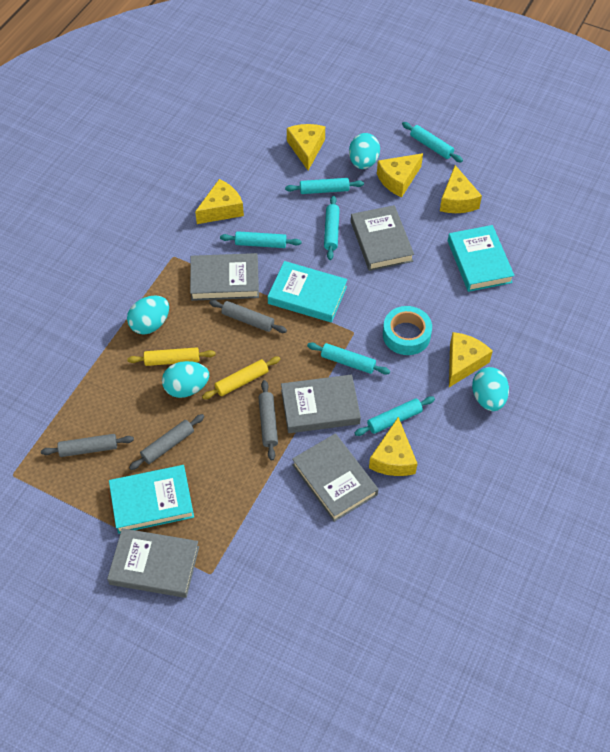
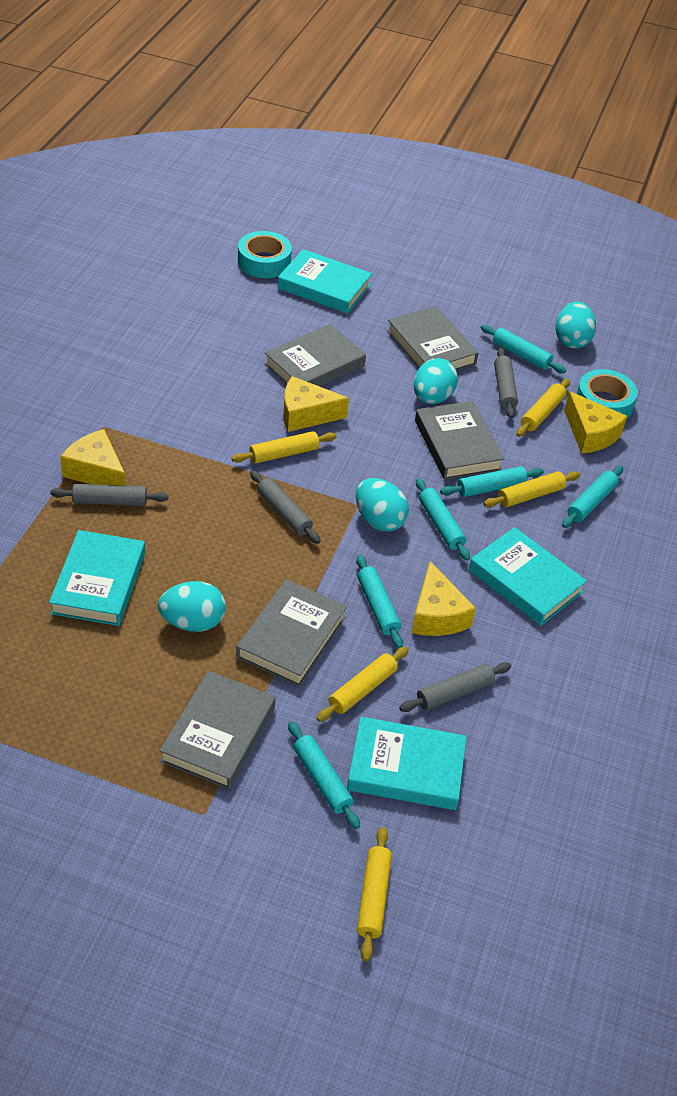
turquoise book: 3 -> 4
turquoise tape: 1 -> 2
yellow cheese: 6 -> 4
yellow rolling pin: 2 -> 5

